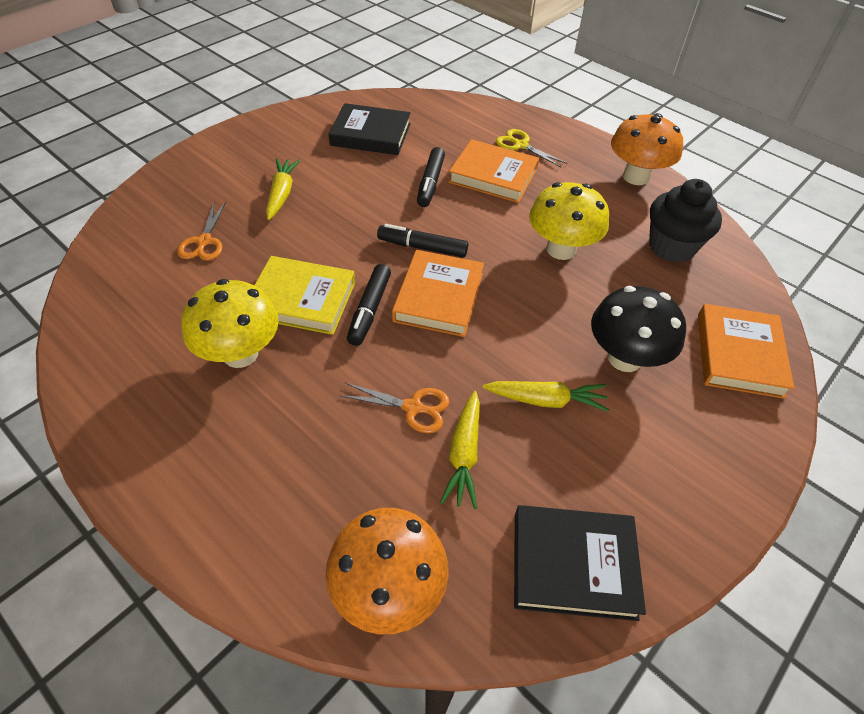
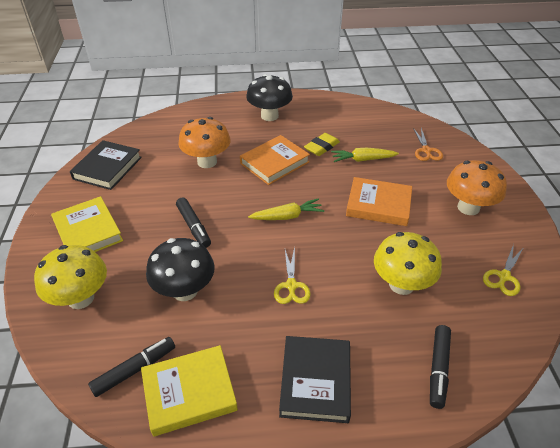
black cupcake: 1 -> 0
black mushroom: 1 -> 2
orange book: 3 -> 2
orange scissors: 2 -> 1
yellow book: 1 -> 2
yellow carrot: 3 -> 2
yellow eraser: 0 -> 1
yellow scissors: 1 -> 2

